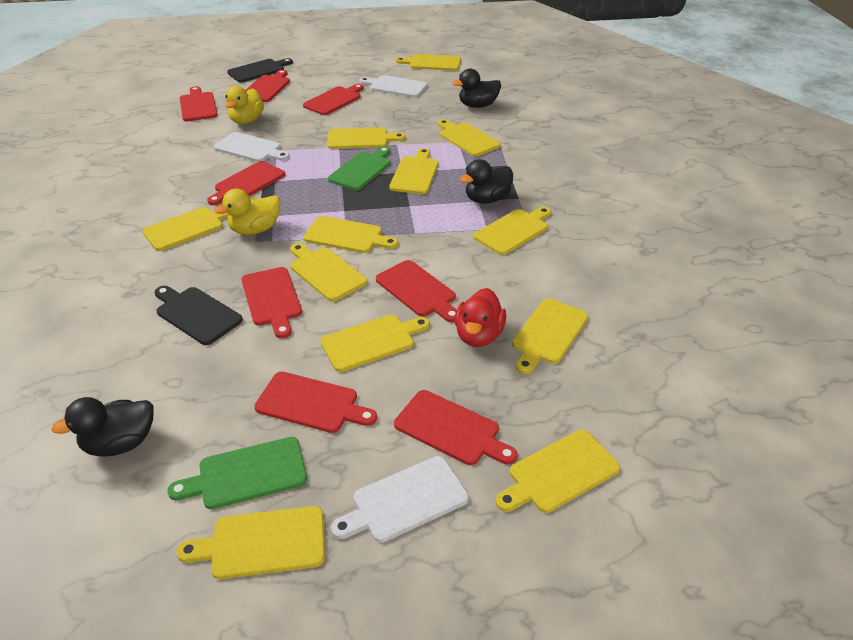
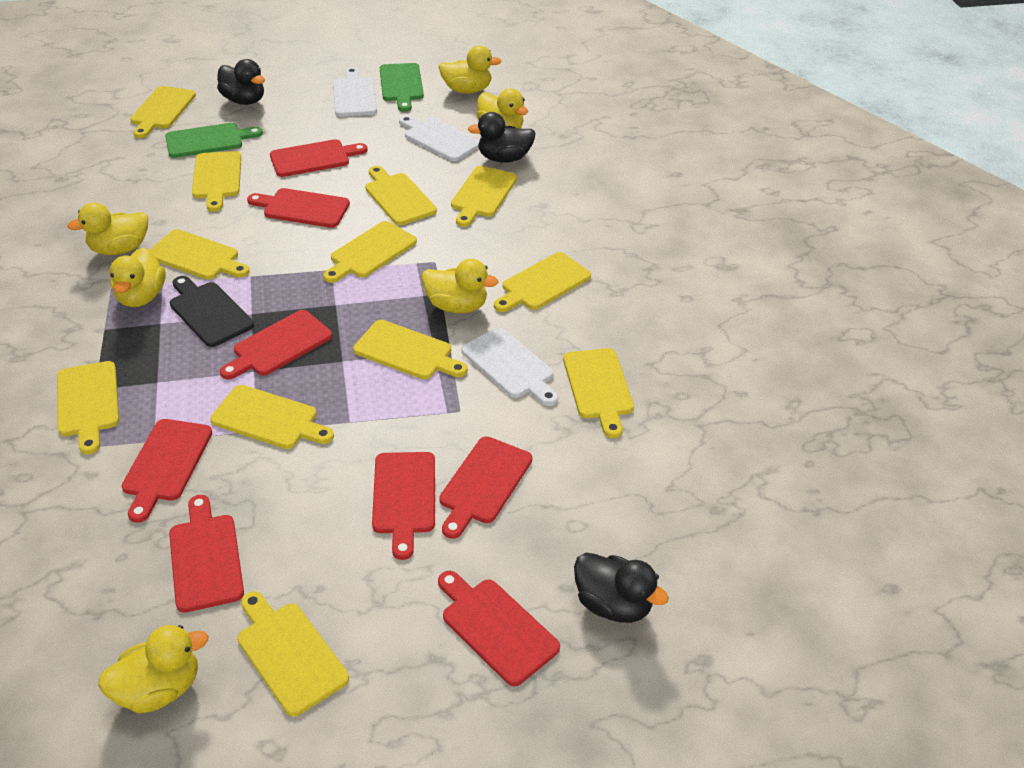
black cutting board: 2 -> 1
red duck: 1 -> 0
yellow duck: 2 -> 6

